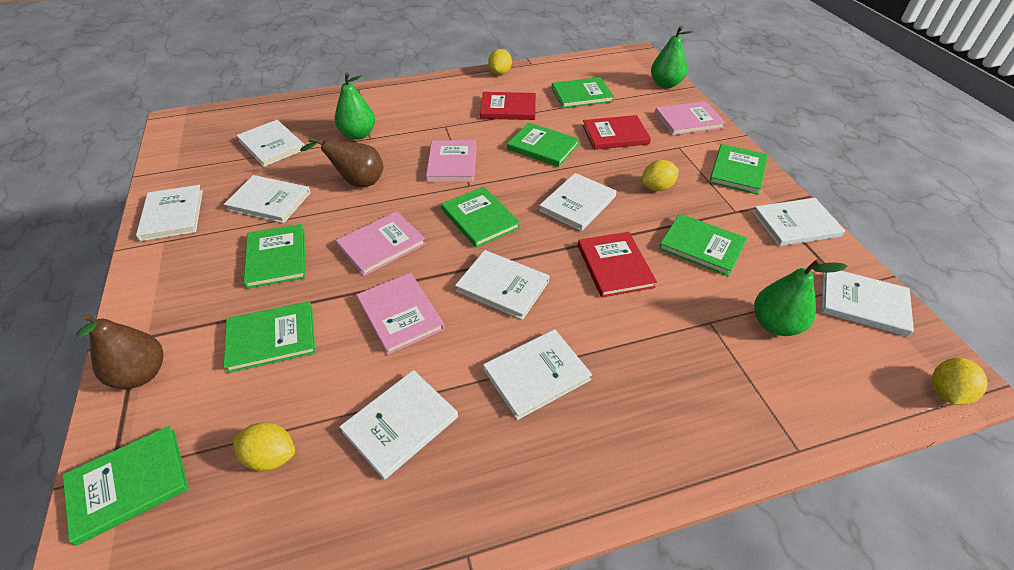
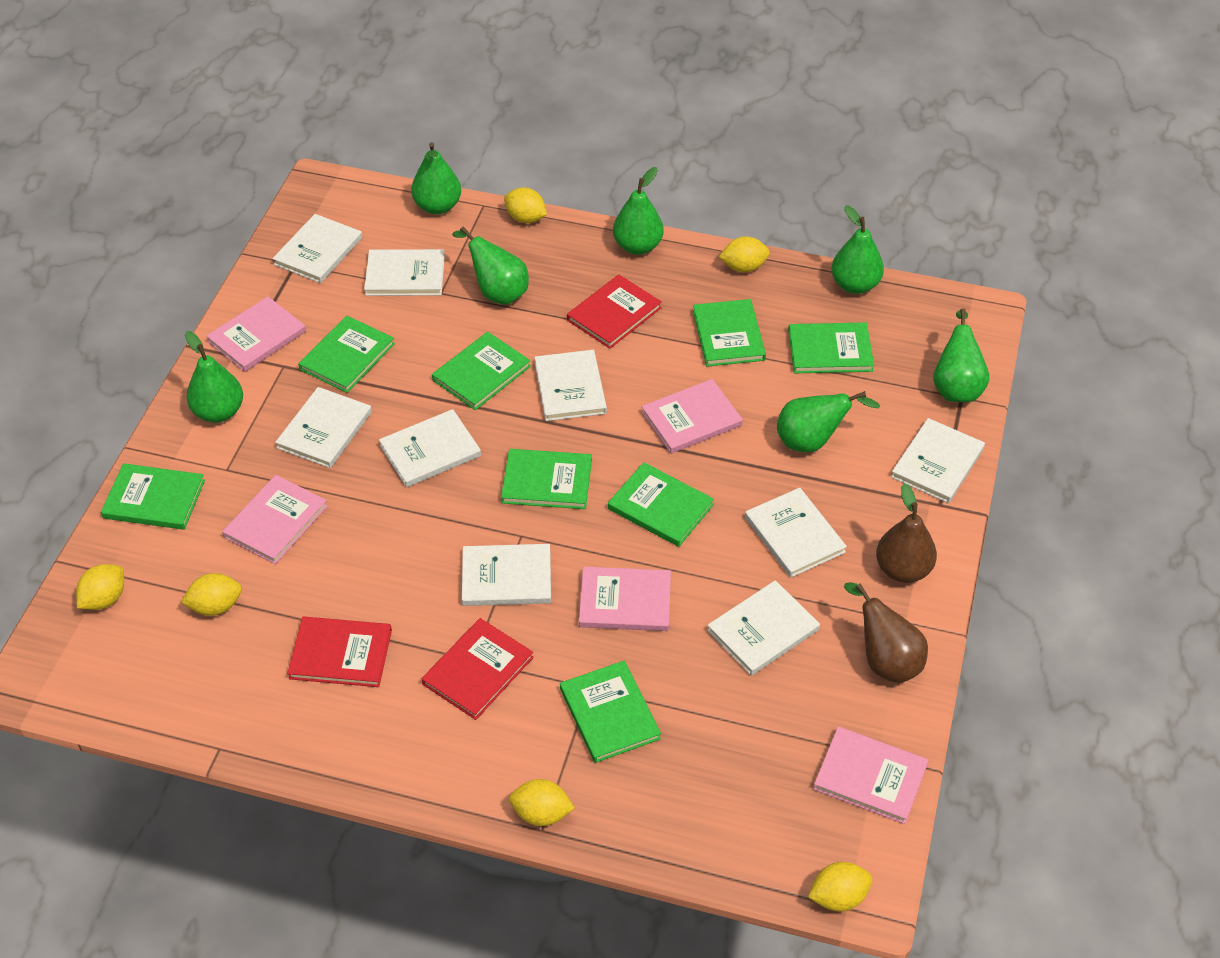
green pear: 3 -> 7
pink book: 4 -> 5
yellow lemon: 4 -> 6

